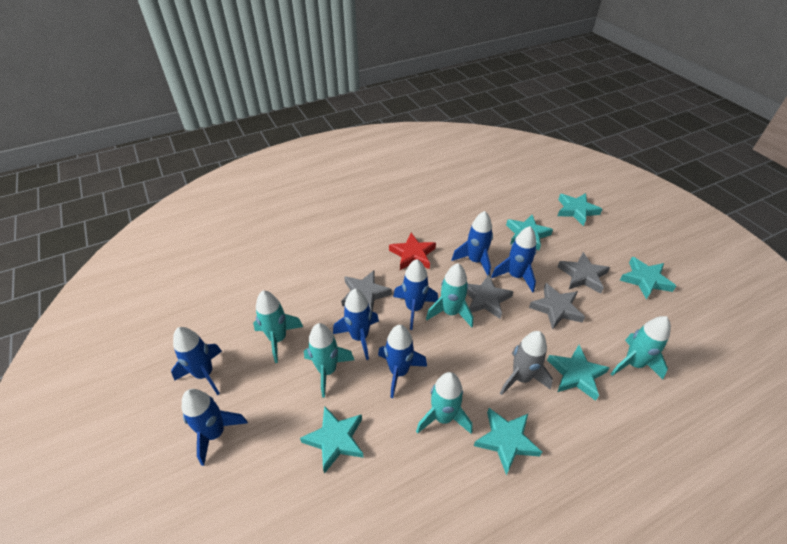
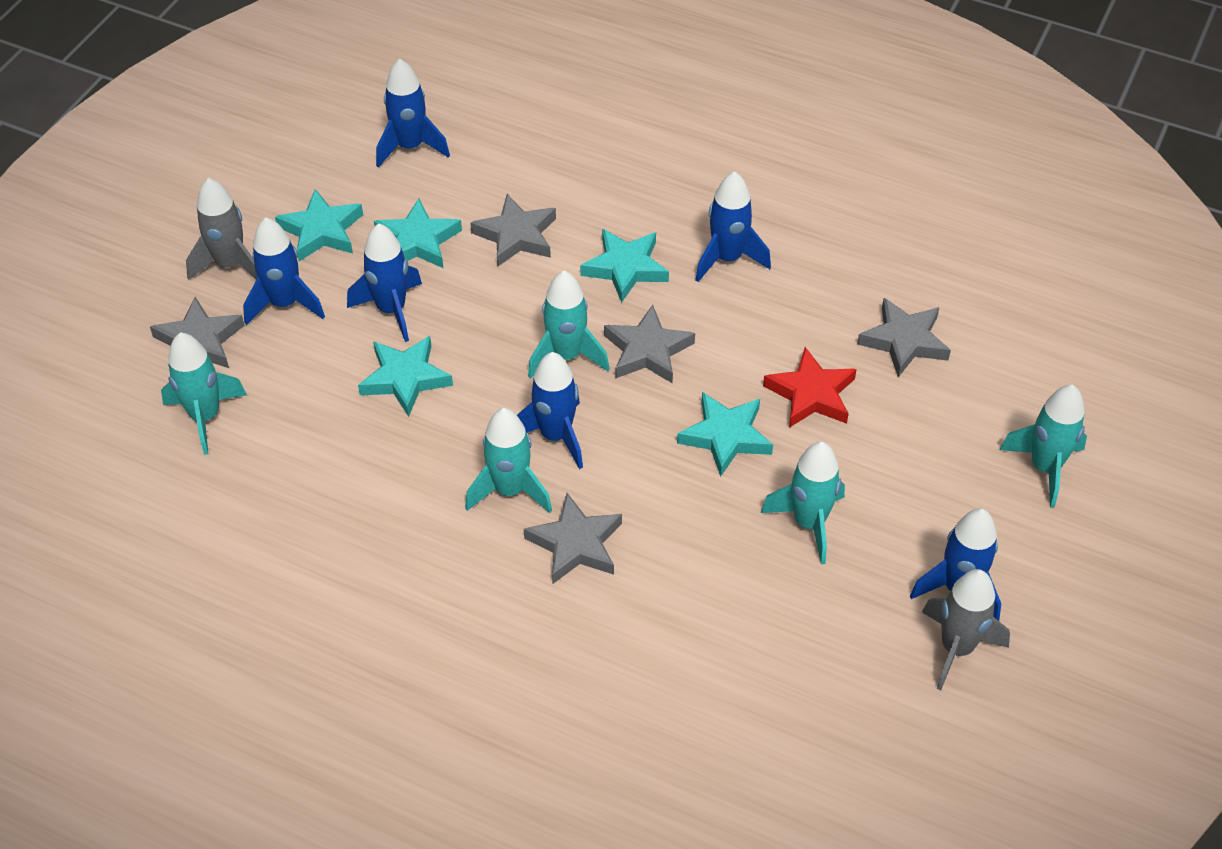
blue rocket: 7 -> 6
grey rocket: 1 -> 2
grey star: 4 -> 5
turquoise star: 6 -> 5

